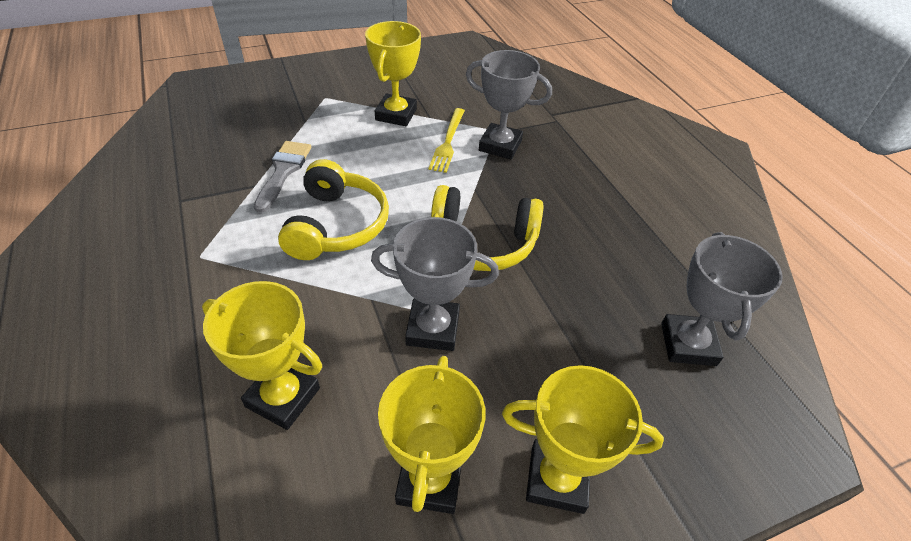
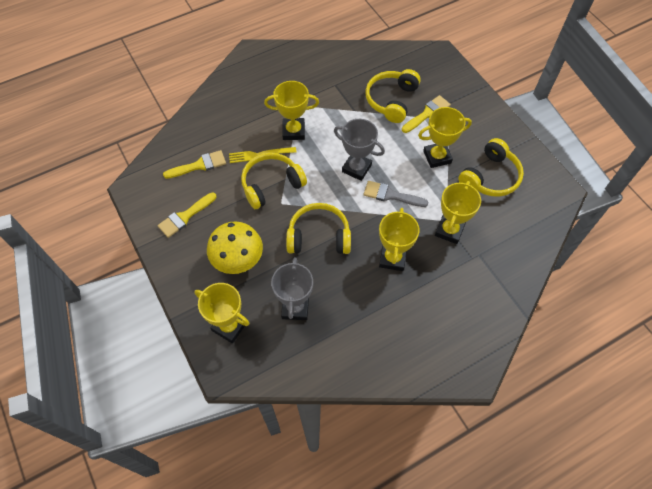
grey trophy: 3 -> 2
yellow brush: 0 -> 3
yellow headphones: 2 -> 4
yellow mushroom: 0 -> 1
yellow trophy: 4 -> 5

